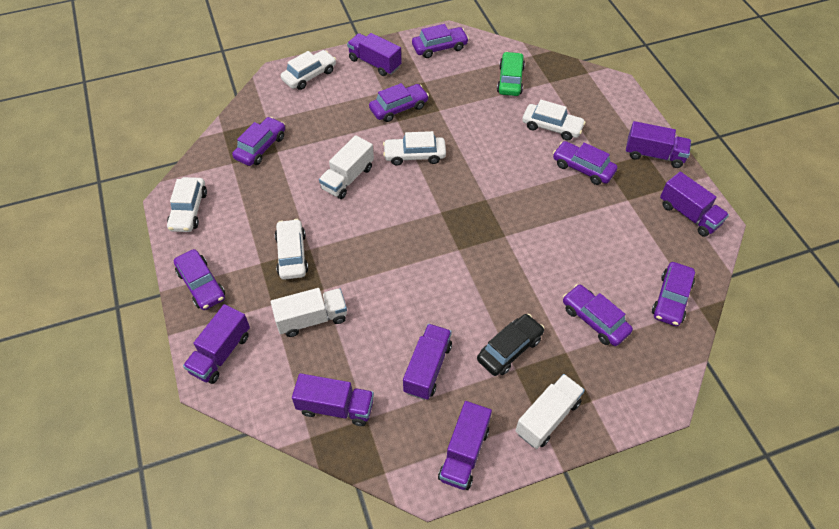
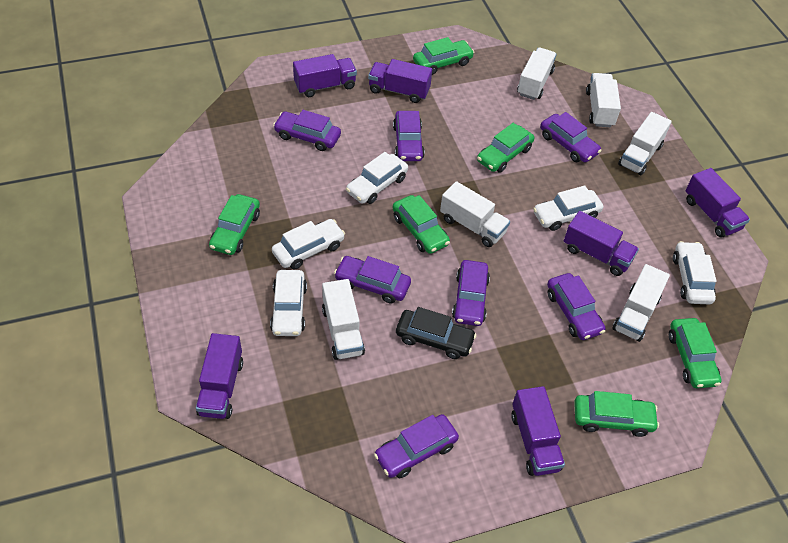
green car: 1 -> 6
purple truck: 7 -> 6
white truck: 3 -> 6

